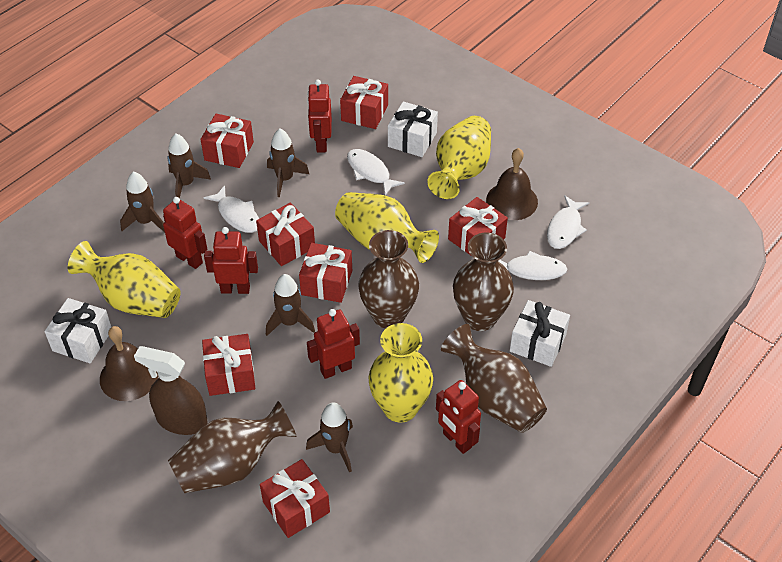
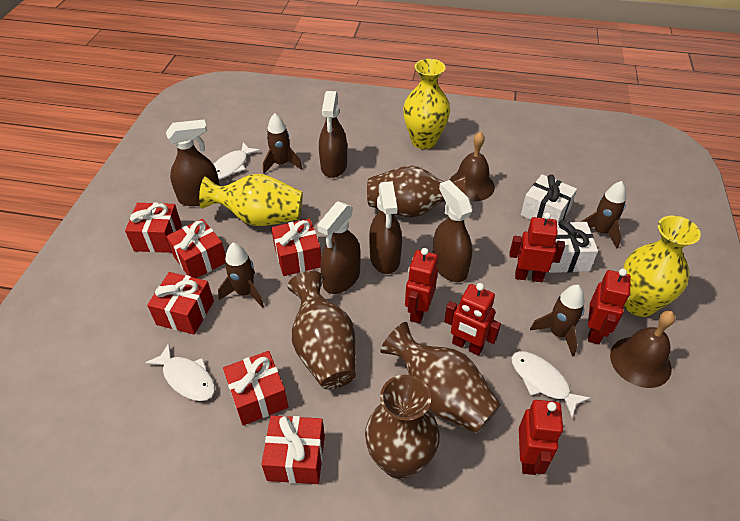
brown rocket: 5 -> 4
brown spray bottle: 1 -> 5
red gift: 7 -> 6
white fish: 4 -> 3
white gift: 3 -> 2
yellow vase: 4 -> 3

